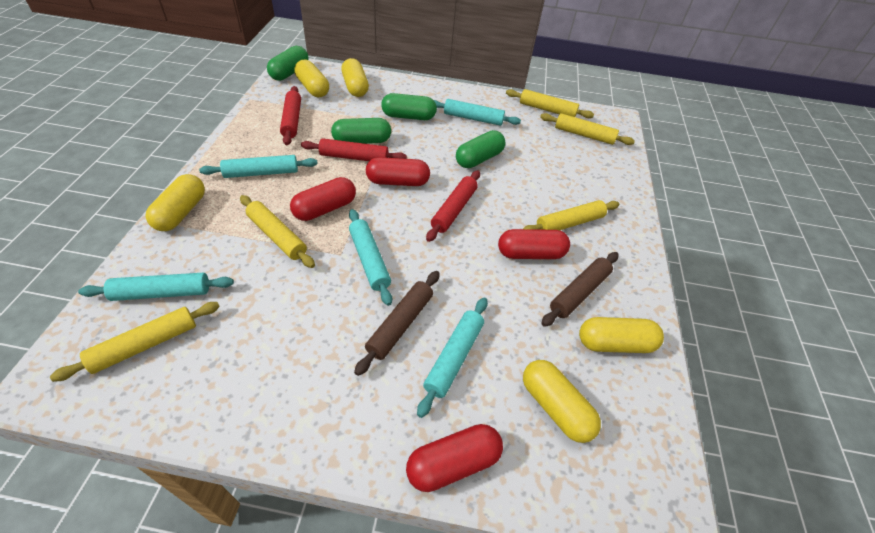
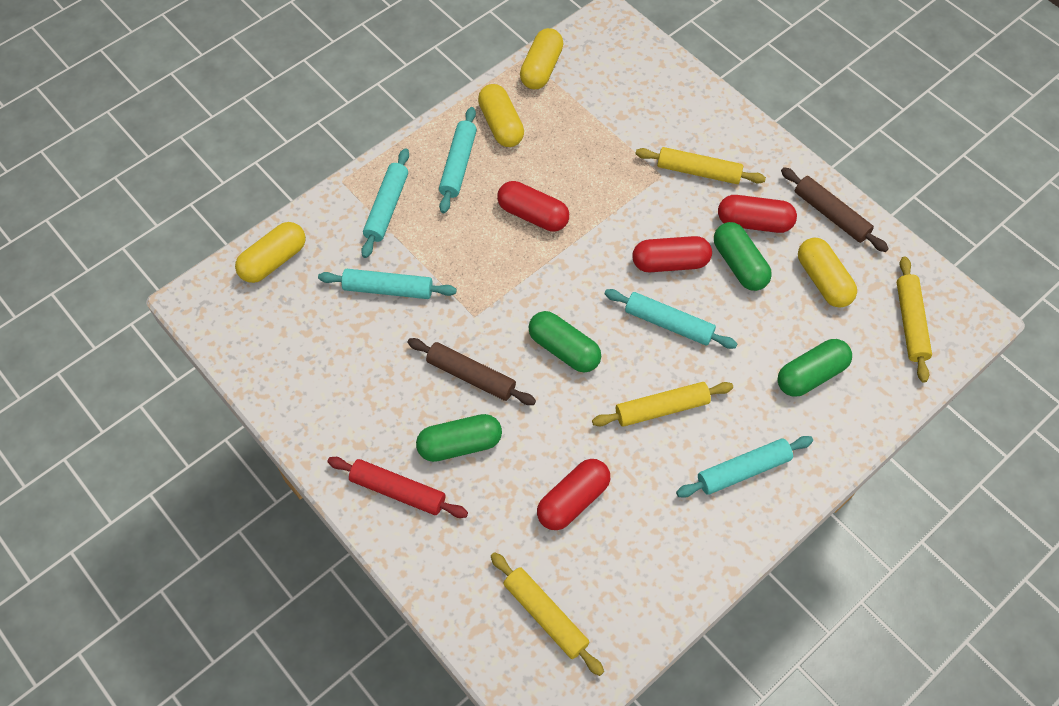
red rolling pin: 3 -> 1
yellow capsule: 5 -> 4
yellow rolling pin: 5 -> 4

